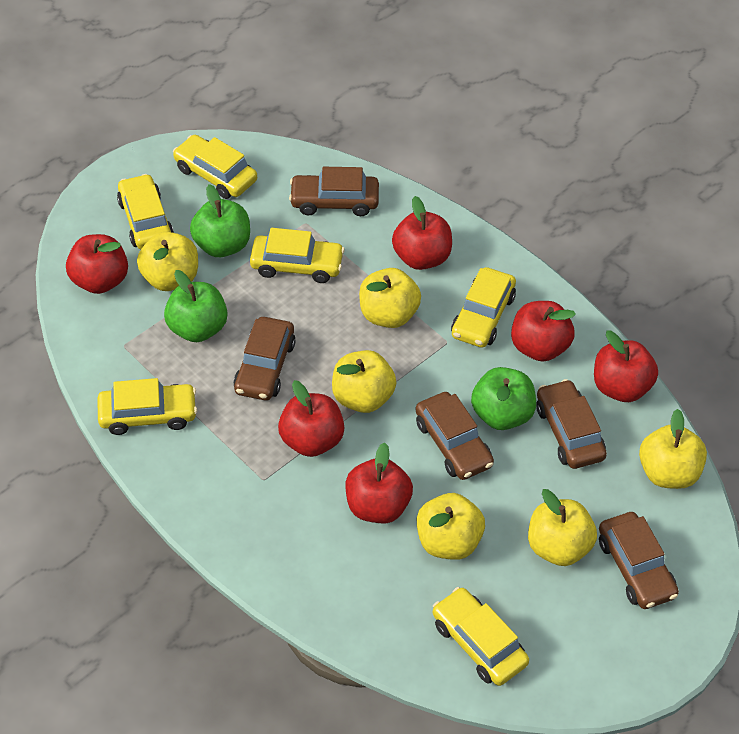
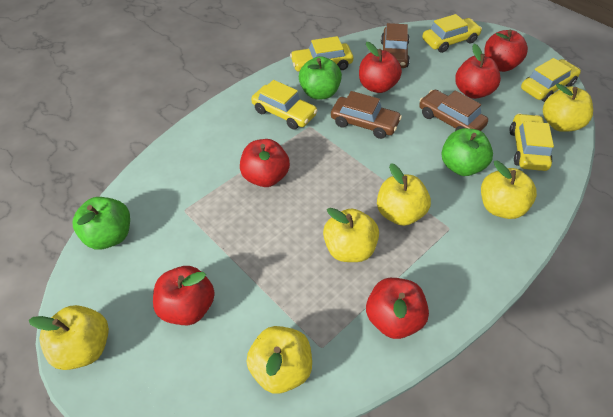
brown car: 5 -> 3
yellow car: 6 -> 5

